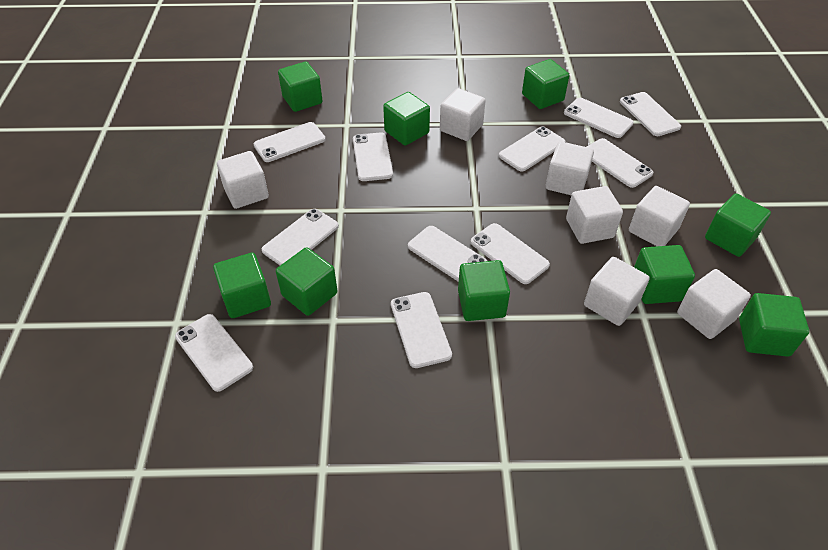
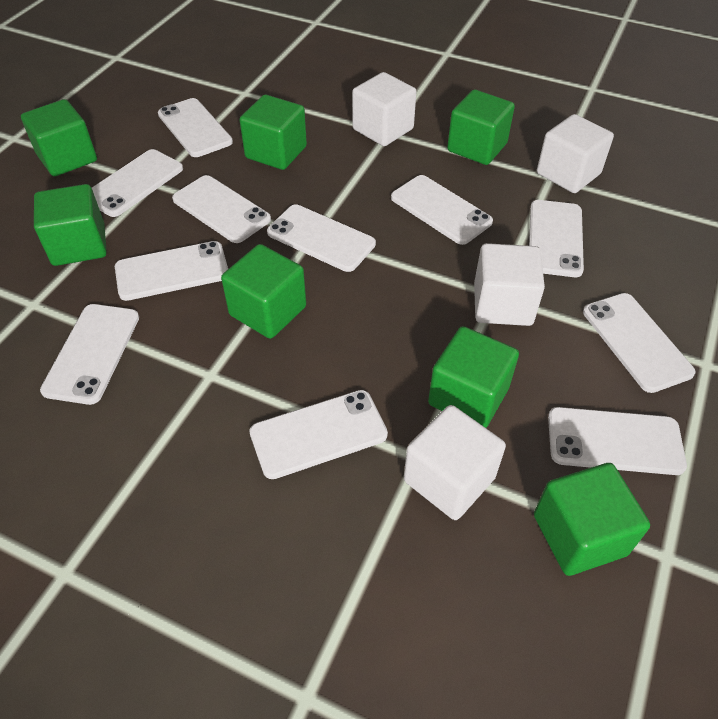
green cube: 9 -> 7
white cube: 7 -> 4

